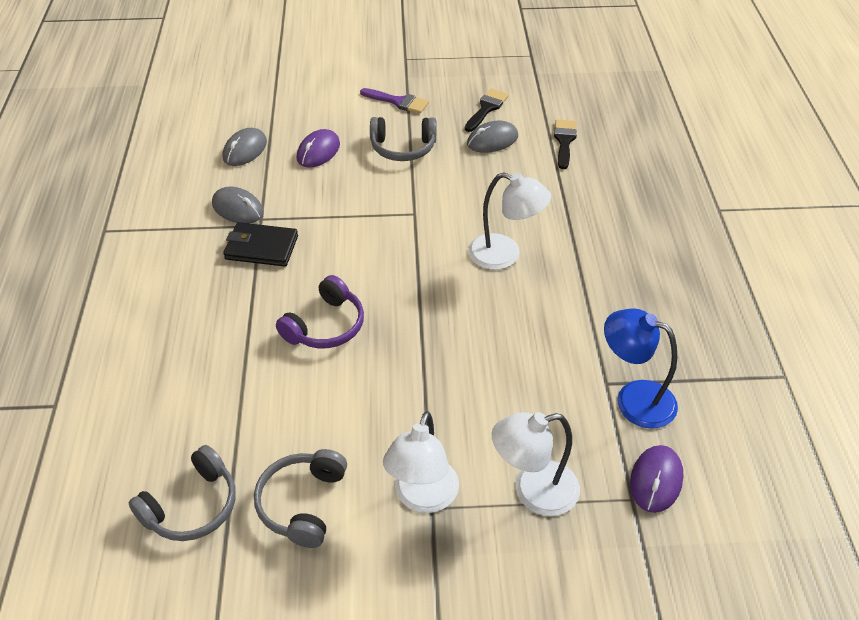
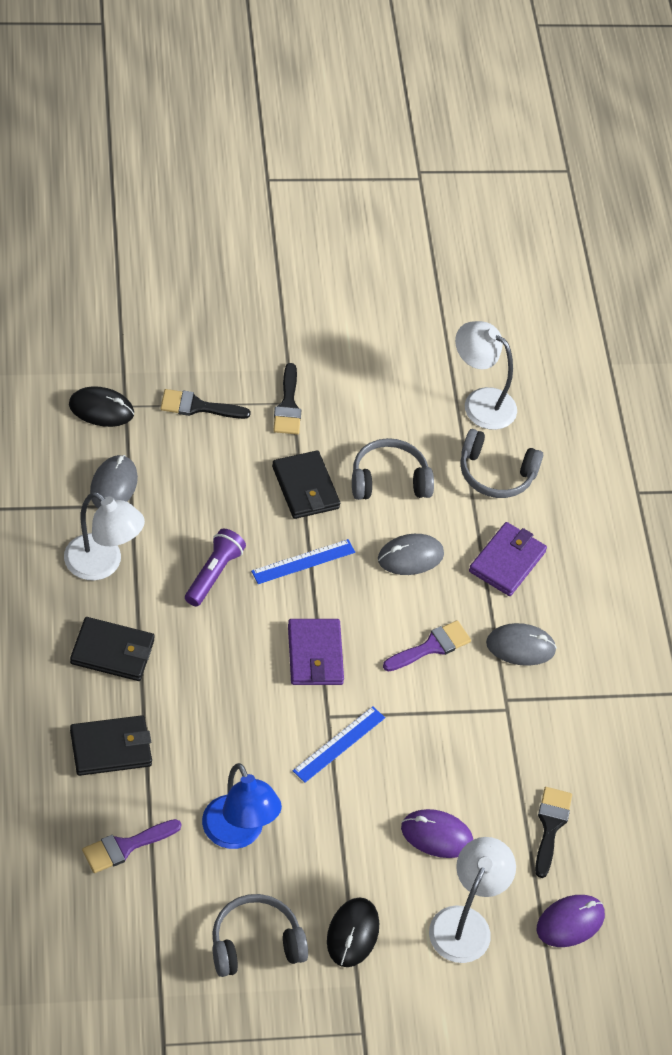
black brush: 2 -> 3
black mouse: 0 -> 2
black wallet: 1 -> 3
blue ruler: 0 -> 2
purple brush: 1 -> 2
purple flashlight: 0 -> 1
purple headphones: 1 -> 0
purple wallet: 0 -> 2

